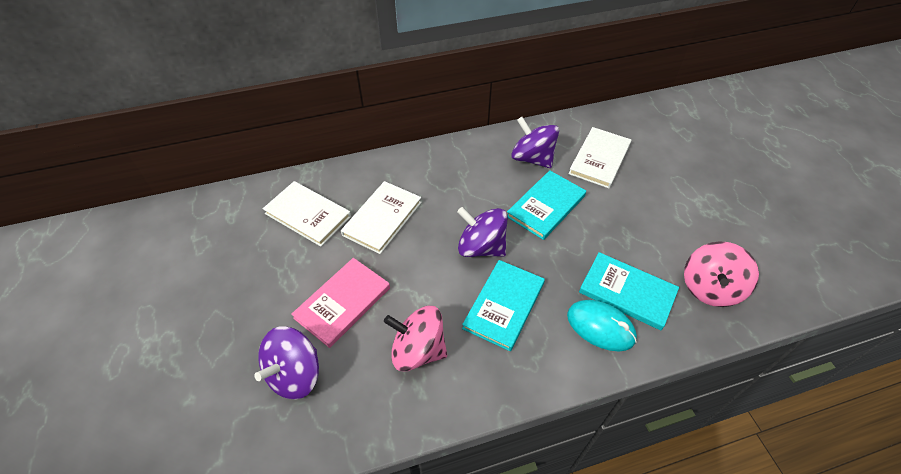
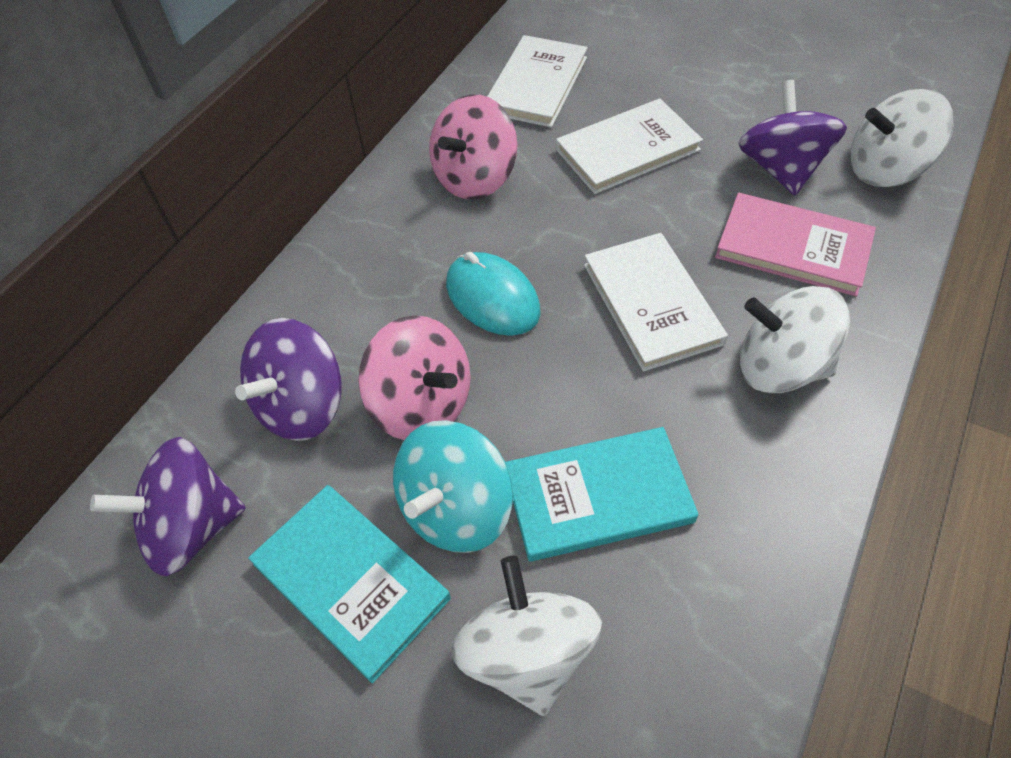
turquoise book: 3 -> 2
turquoise spinning top: 0 -> 1
white spinning top: 0 -> 3

